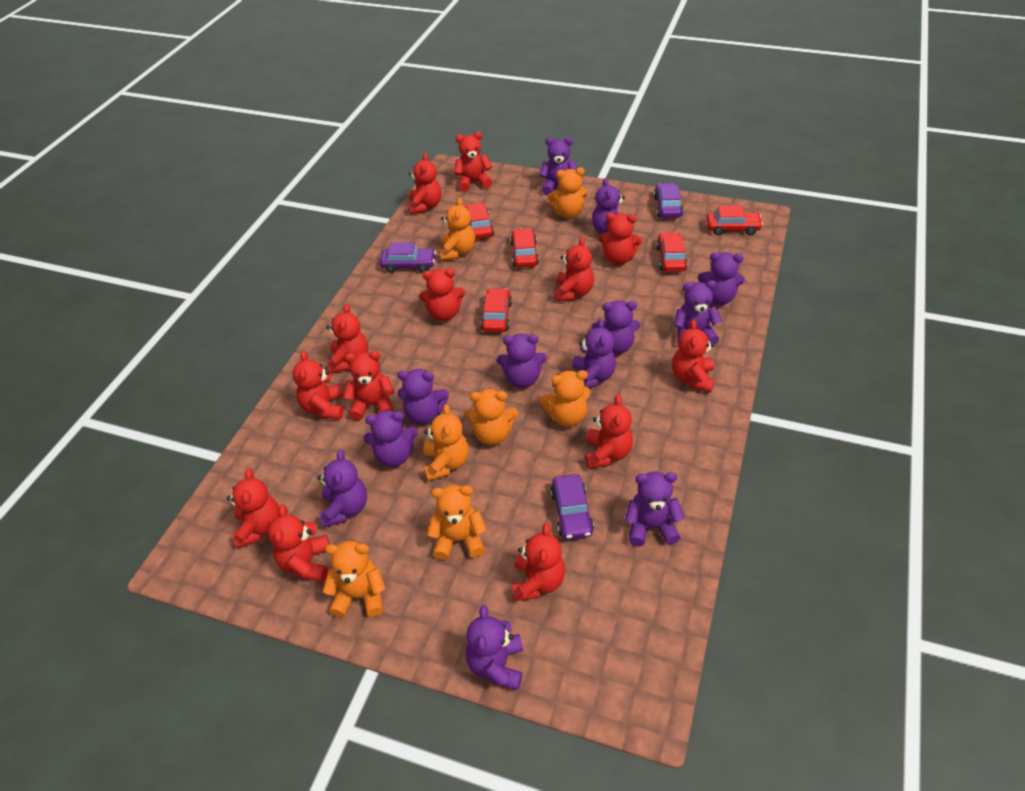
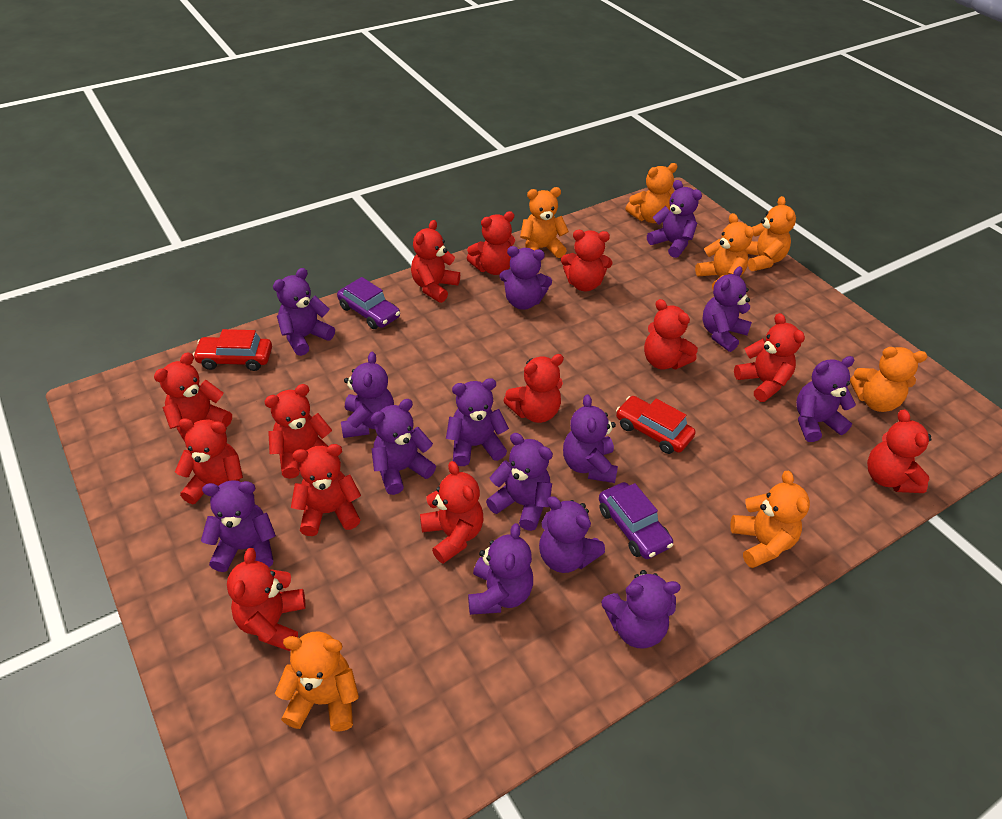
purple car: 3 -> 2
purple teddy bear: 12 -> 14
red car: 5 -> 2

